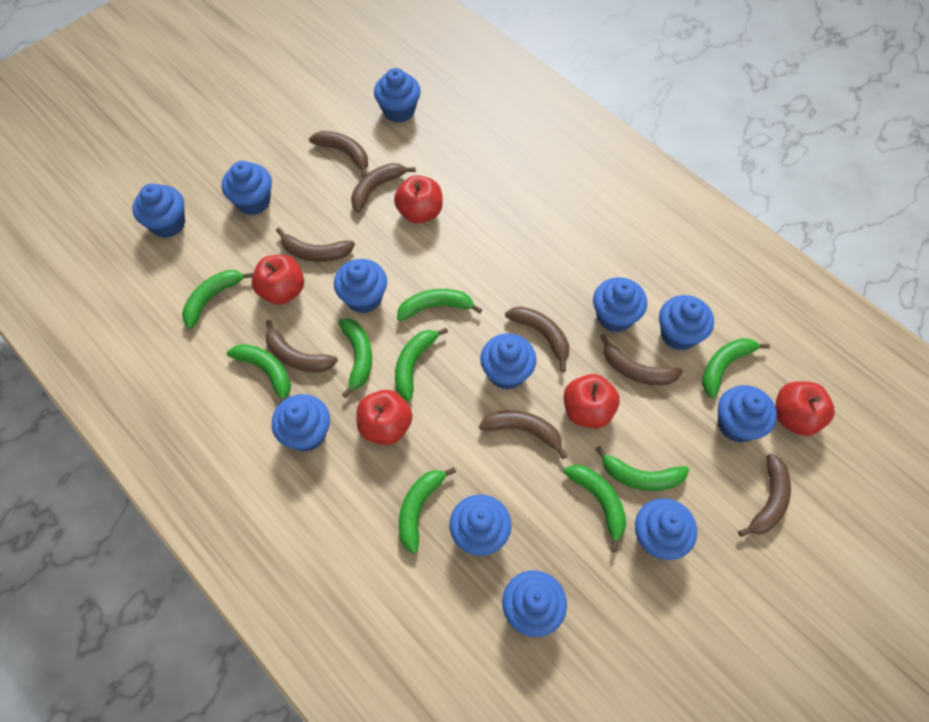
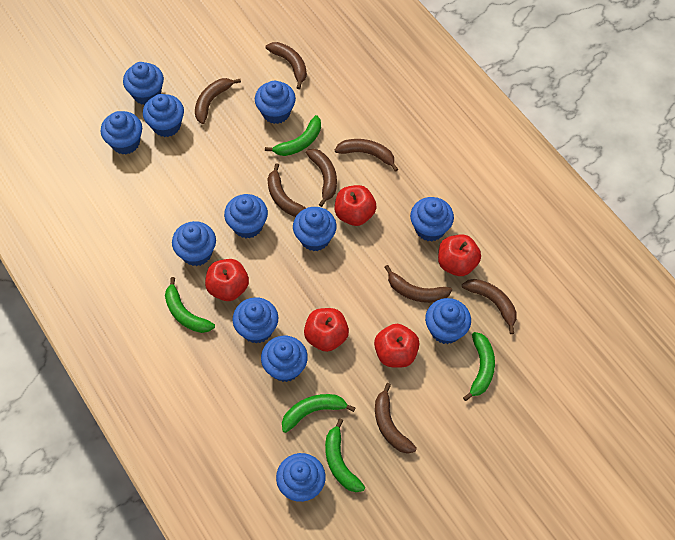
green banana: 9 -> 5

